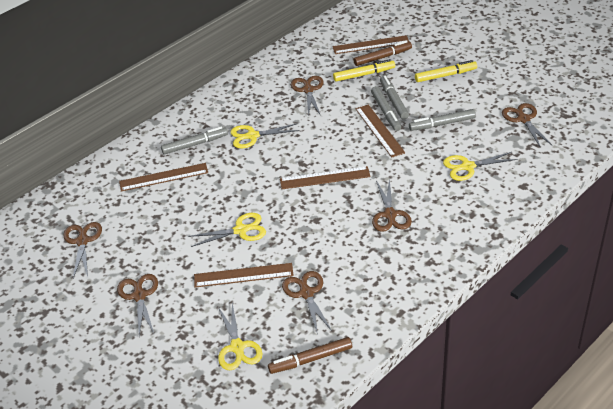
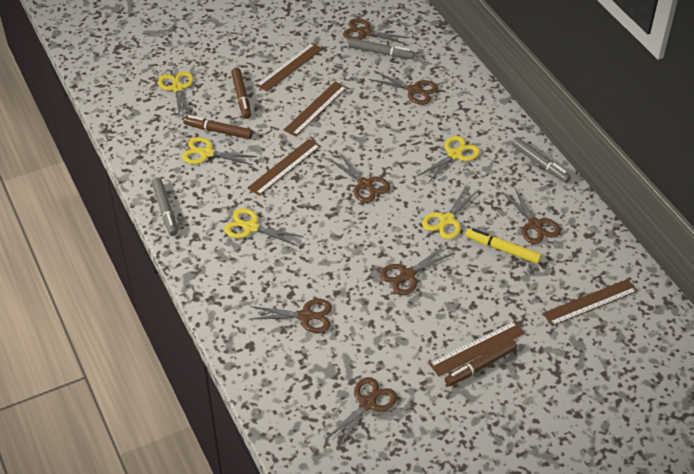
brown marker: 2 -> 3
brown scissors: 6 -> 7
grey marker: 4 -> 3
yellow marker: 2 -> 1
yellow scissors: 4 -> 5

